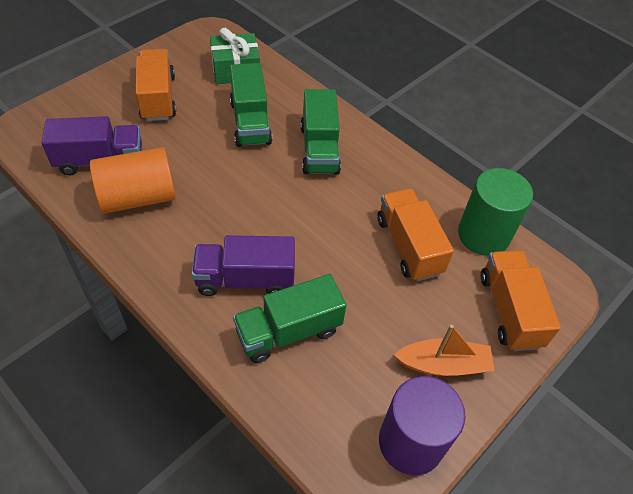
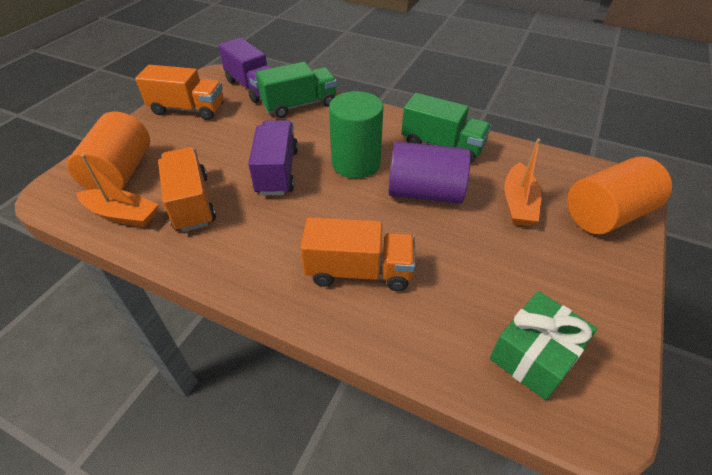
green truck: 3 -> 2
orange boat: 1 -> 2
orange cylinder: 1 -> 2

